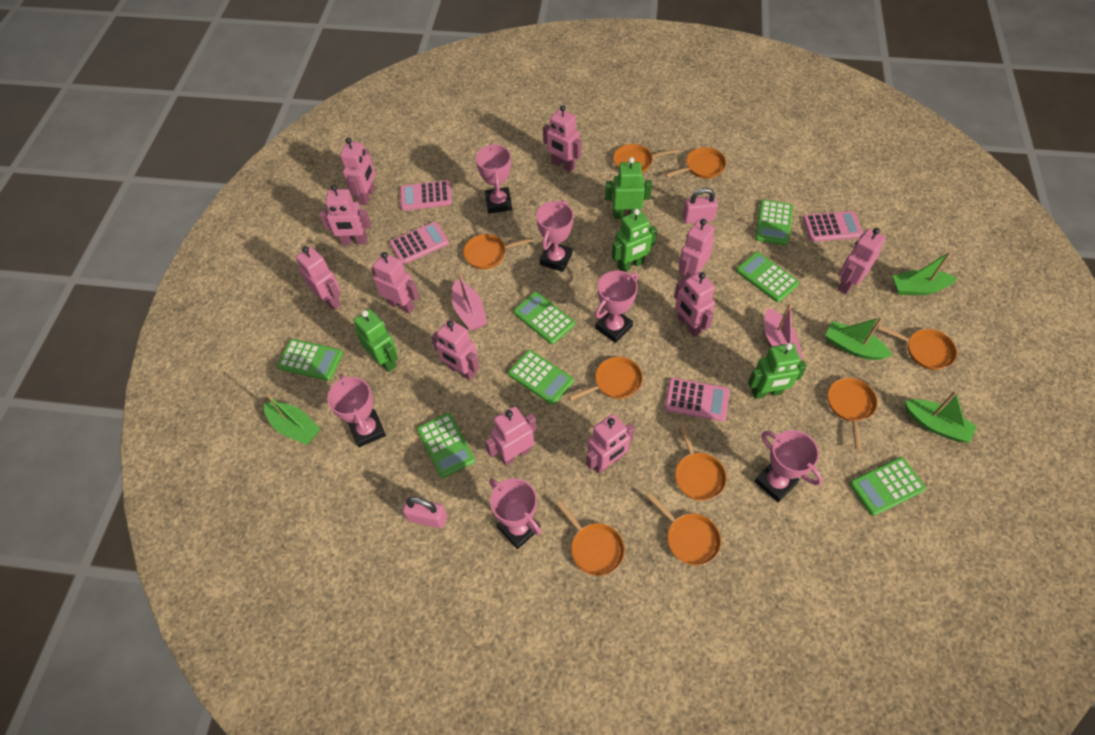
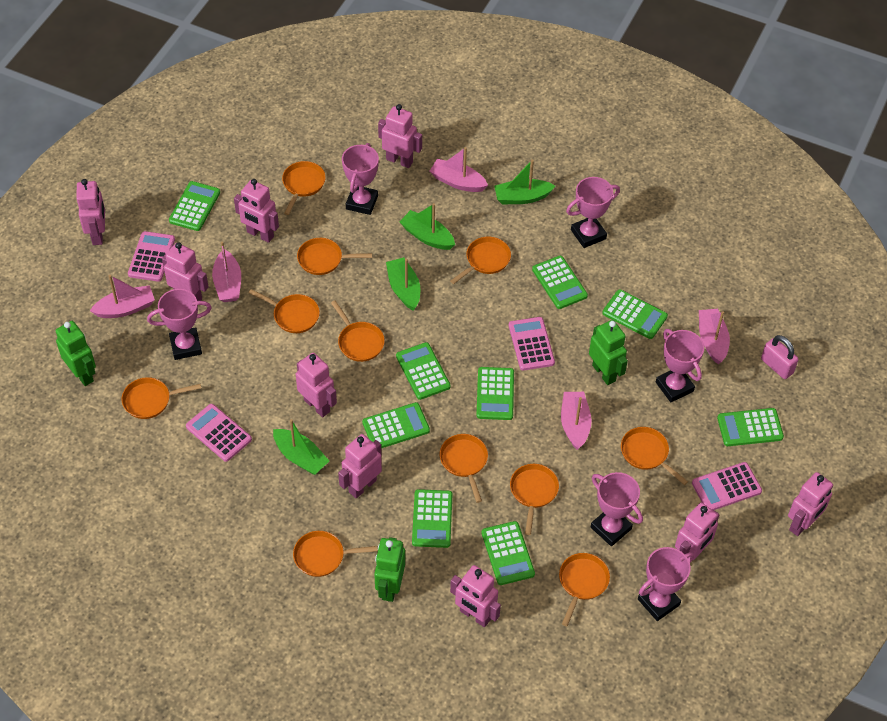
green calculator: 7 -> 9
green robot: 4 -> 3
orange pan: 9 -> 11
pink boat: 2 -> 5
pink padlock: 2 -> 1
pink robot: 11 -> 9

